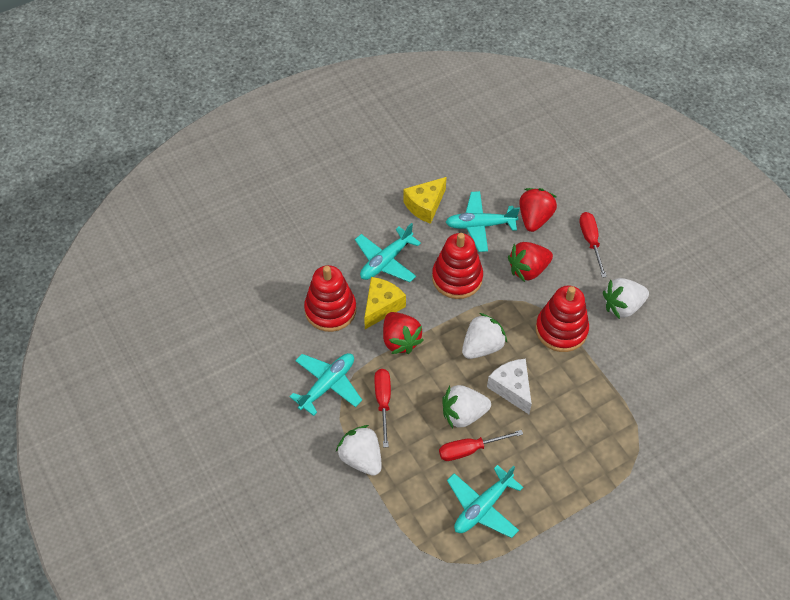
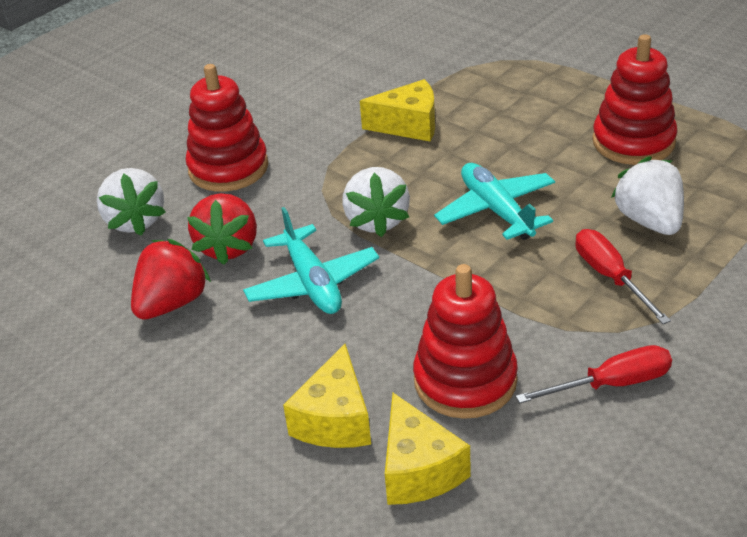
red screwdriver: 3 -> 2
red strawberry: 3 -> 2
turquoise plane: 4 -> 2
white cheese: 1 -> 0
white strawberry: 4 -> 3
yellow cheese: 2 -> 3

